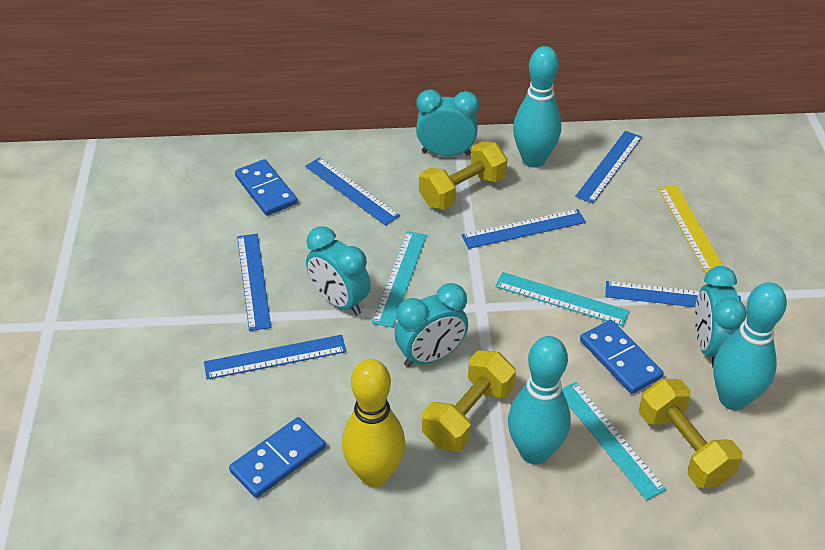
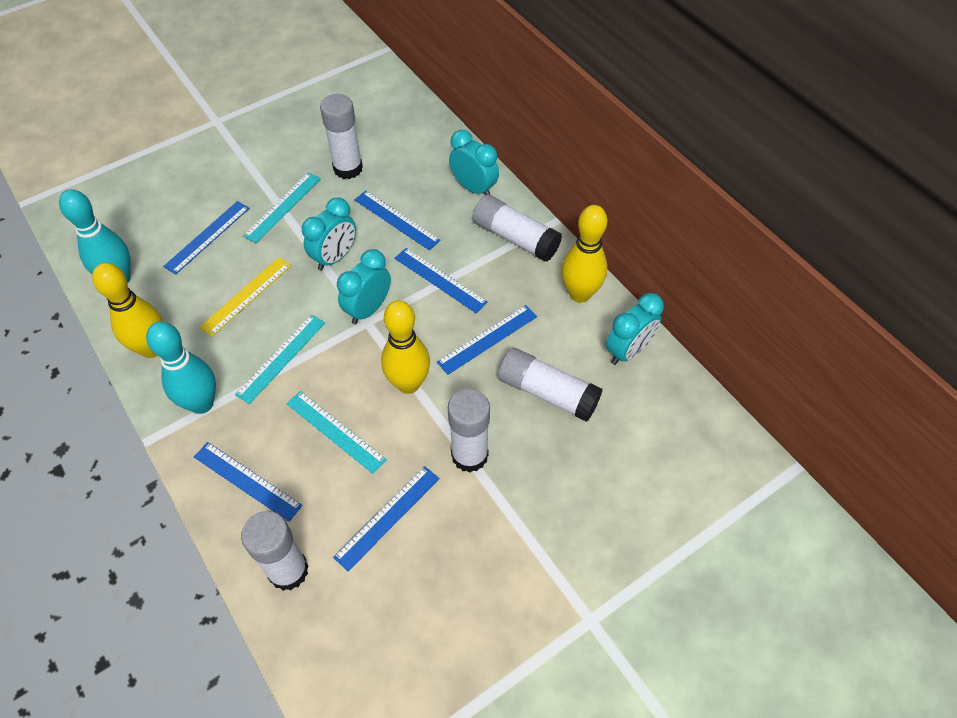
blue domino: 3 -> 0
turquoise bowling pin: 3 -> 2
white glue stick: 0 -> 5
yellow bowling pin: 1 -> 3
yellow dumbbell: 3 -> 0

